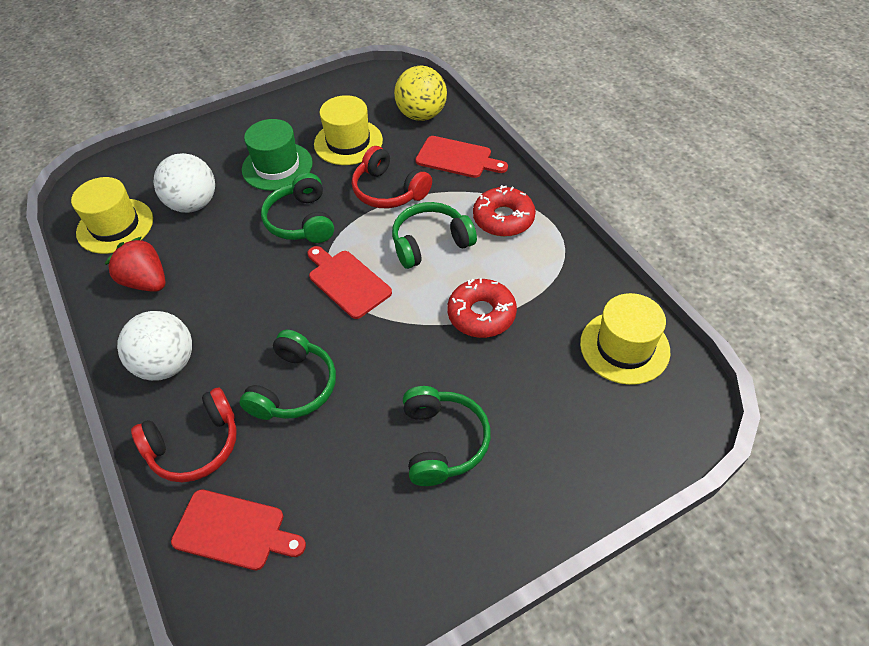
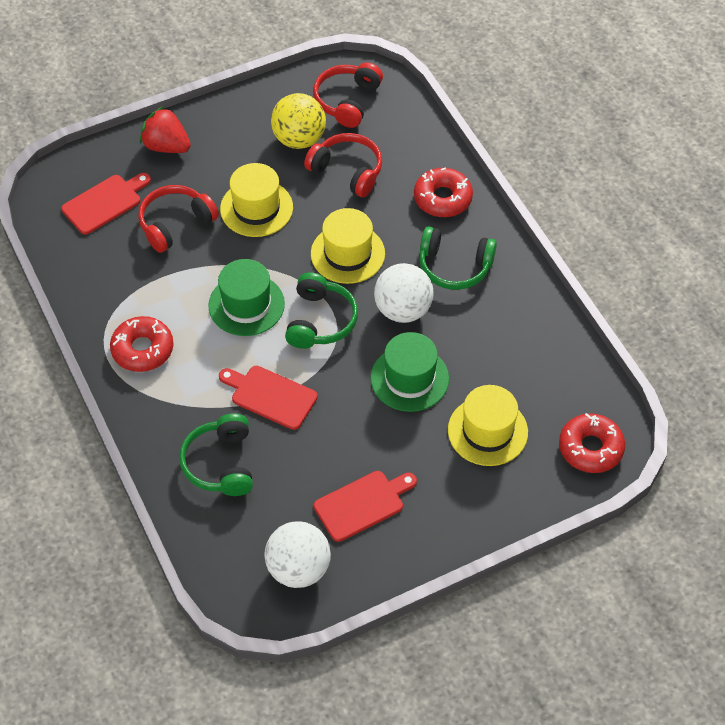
green hat: 1 -> 2
green headphones: 4 -> 3
red donut: 2 -> 3
red headphones: 2 -> 3

